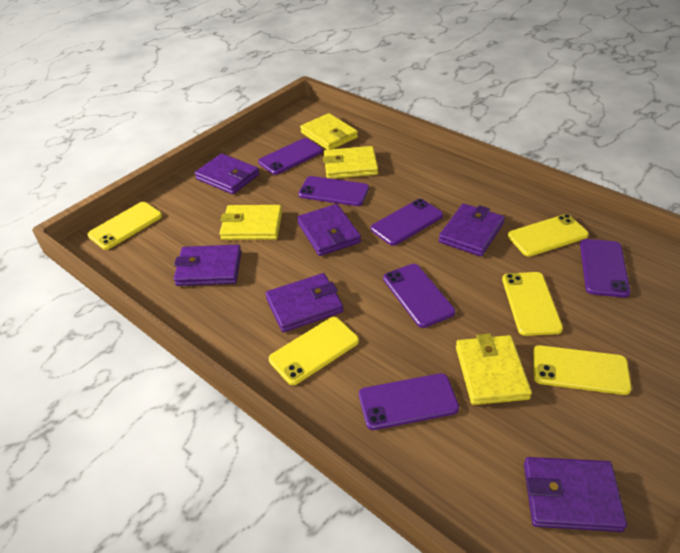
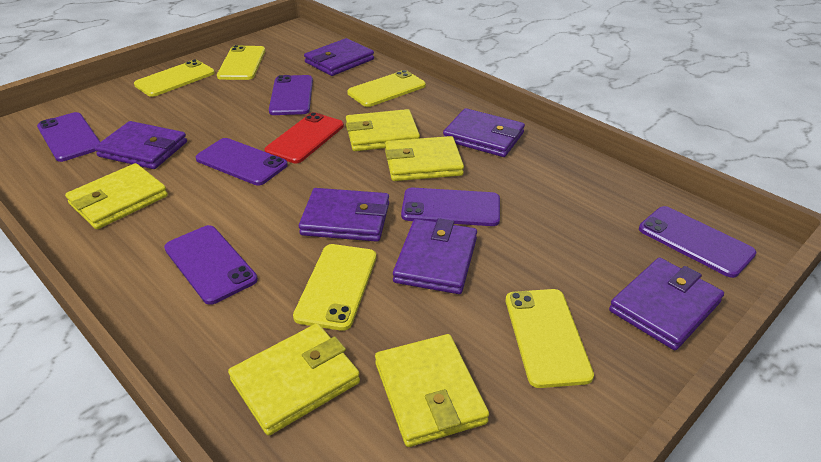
red phone: 0 -> 1
yellow wallet: 4 -> 5

